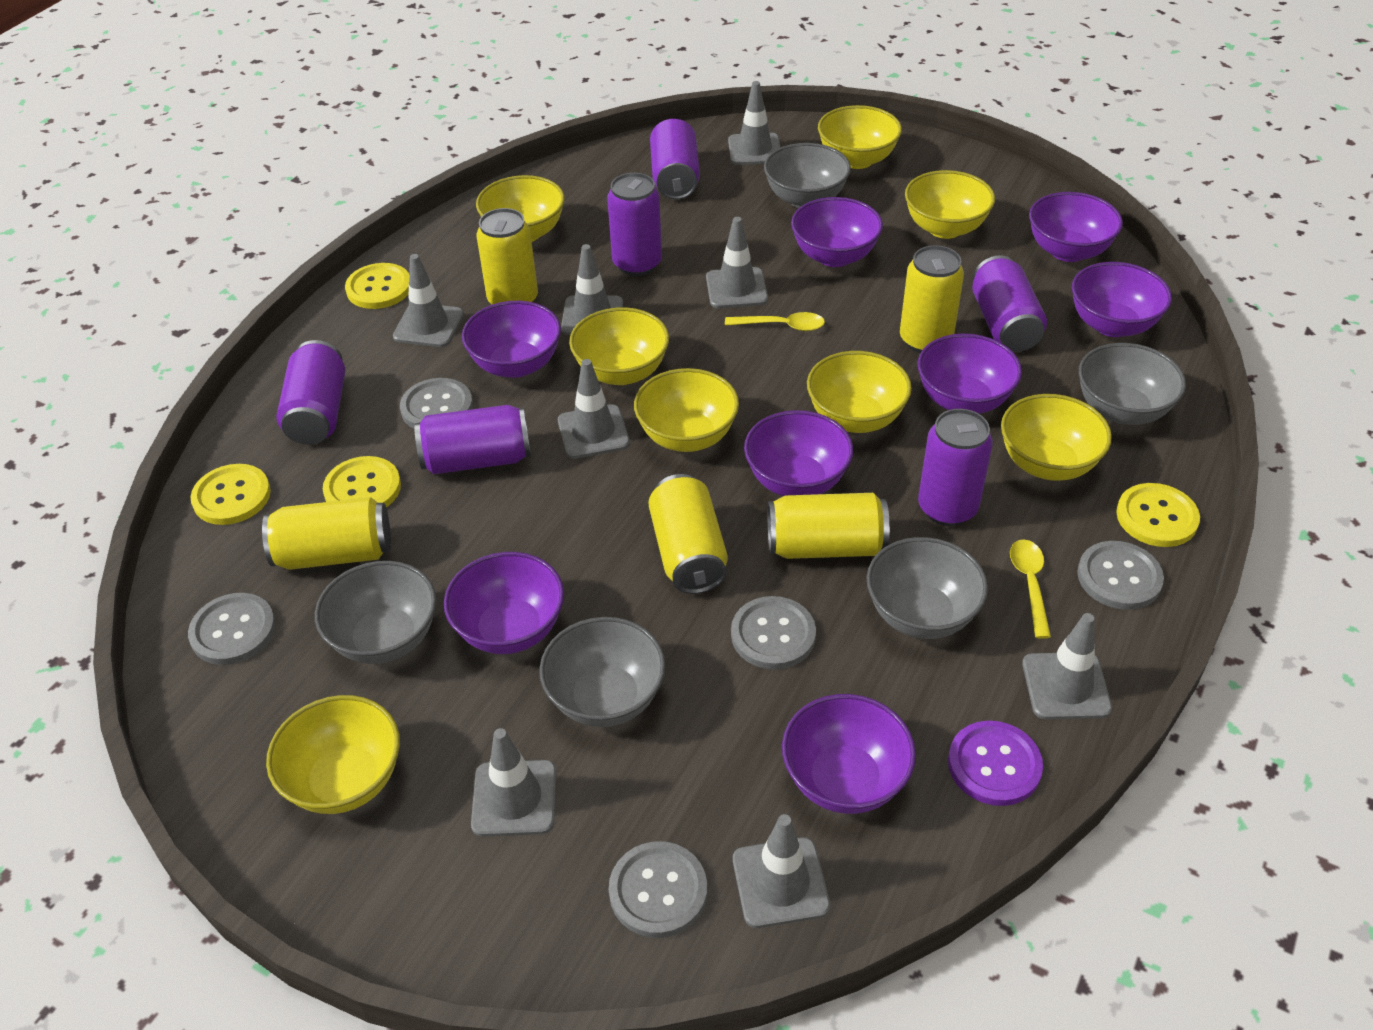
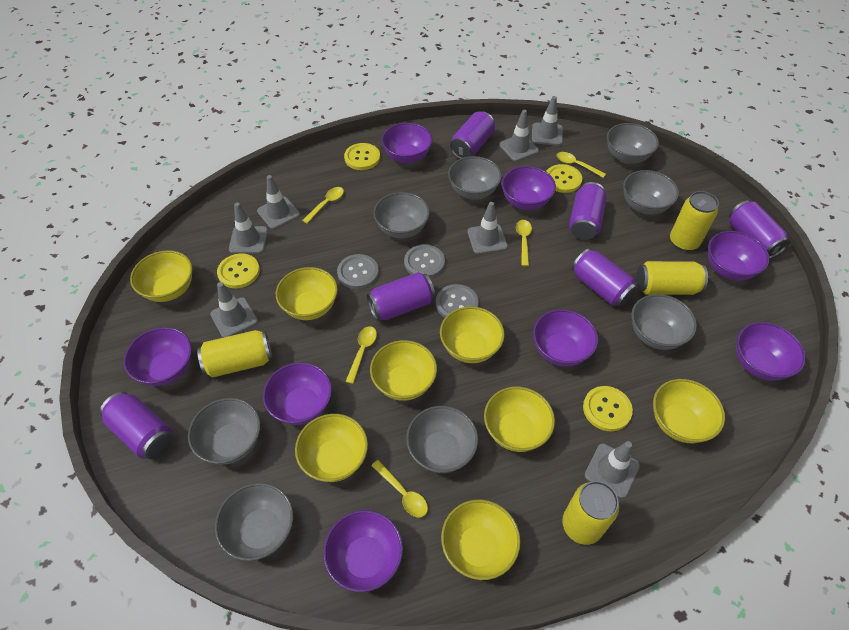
grey bowl: 5 -> 8
grey button: 5 -> 3
grey traffic cone: 8 -> 7
purple button: 1 -> 0
yellow can: 5 -> 4
yellow spoon: 2 -> 5

